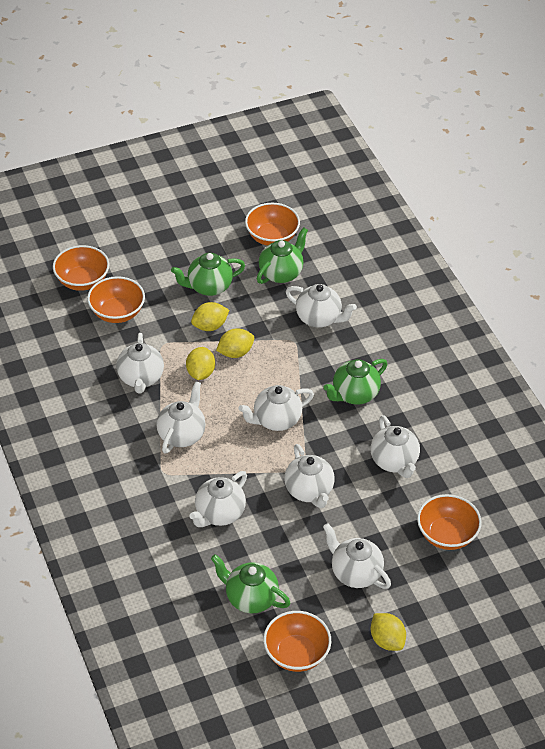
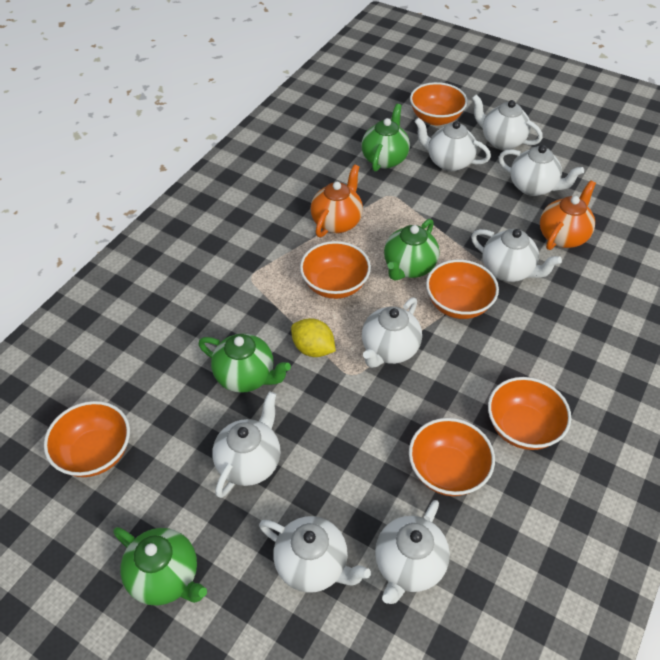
orange bowl: 5 -> 6
orange teapot: 0 -> 2
yellow lemon: 4 -> 1

